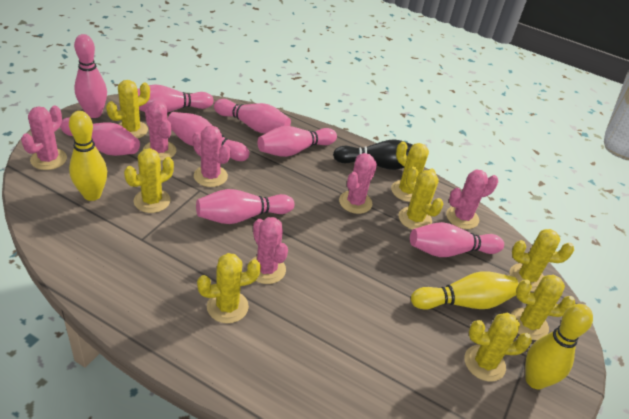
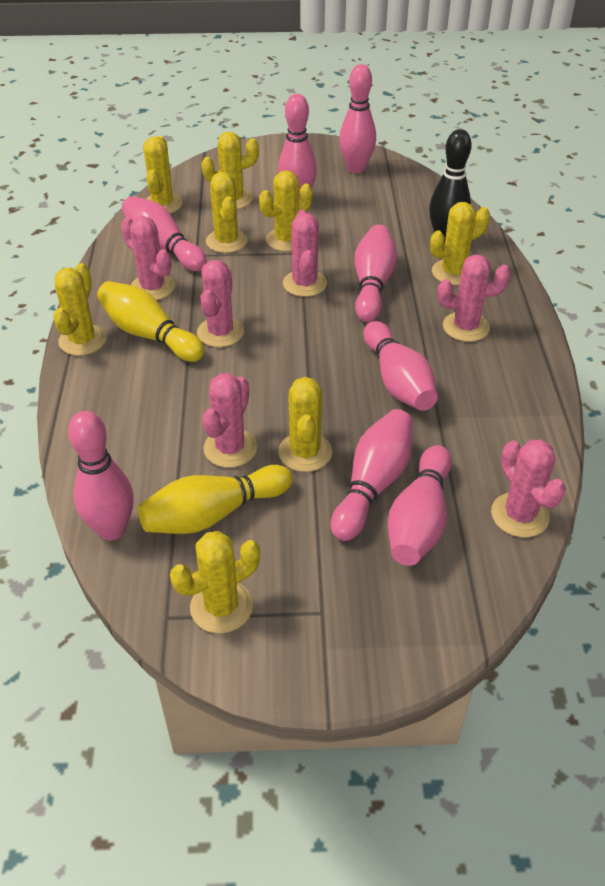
yellow bowling pin: 3 -> 2

